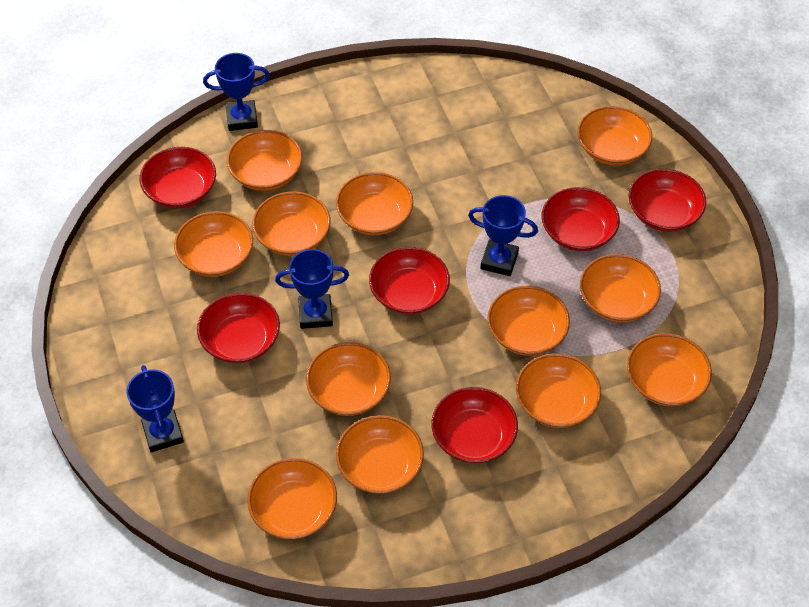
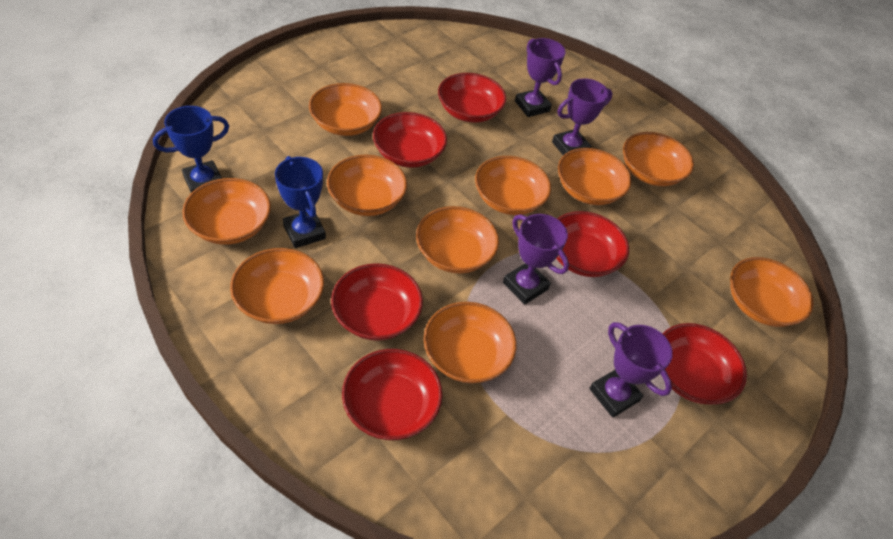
blue trophy: 4 -> 2
orange bowl: 12 -> 10
purple trophy: 0 -> 4

